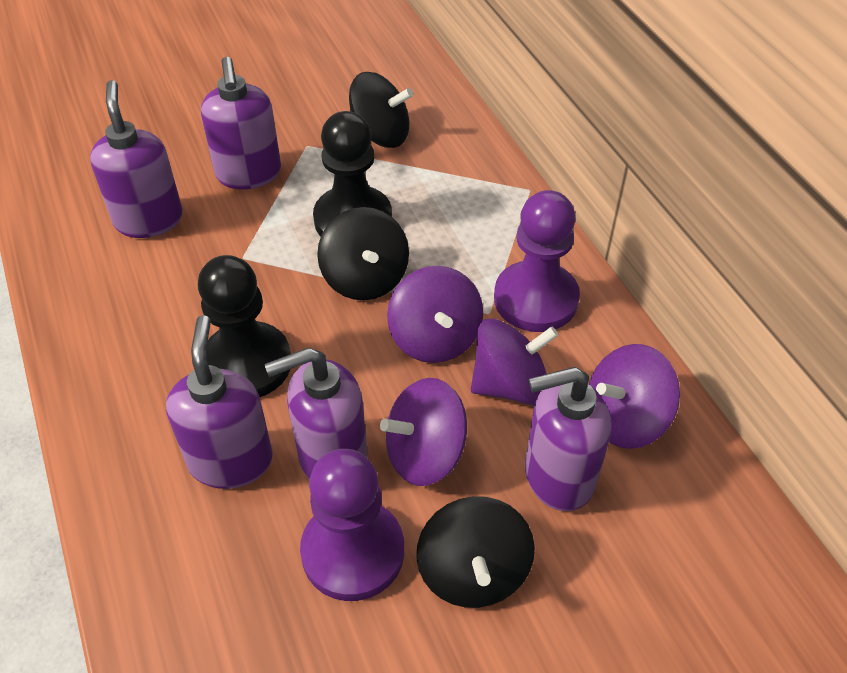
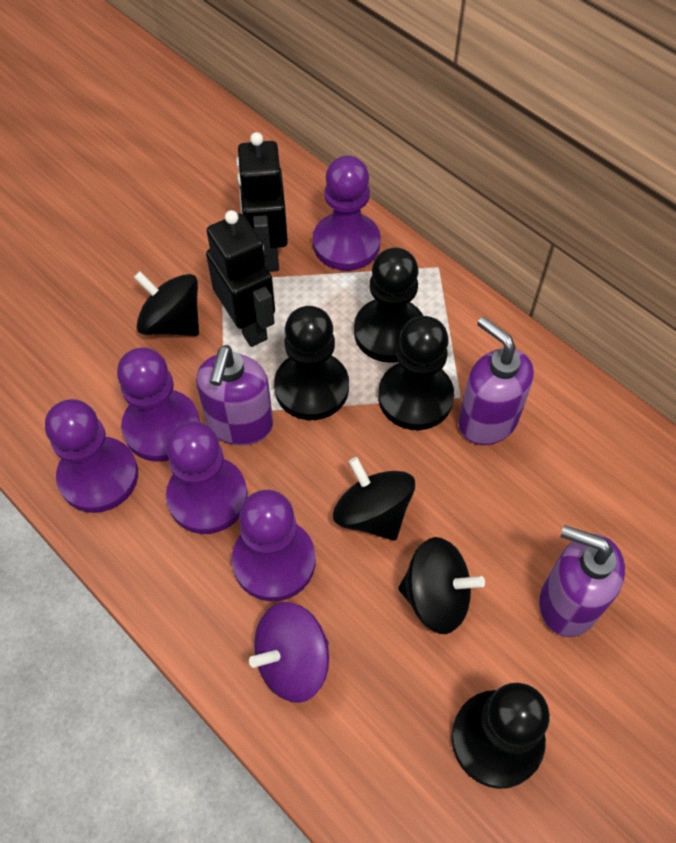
black pawn: 2 -> 4
black robot: 0 -> 2
purple pawn: 2 -> 5
purple soap dispenser: 5 -> 3
purple spinning top: 4 -> 1

